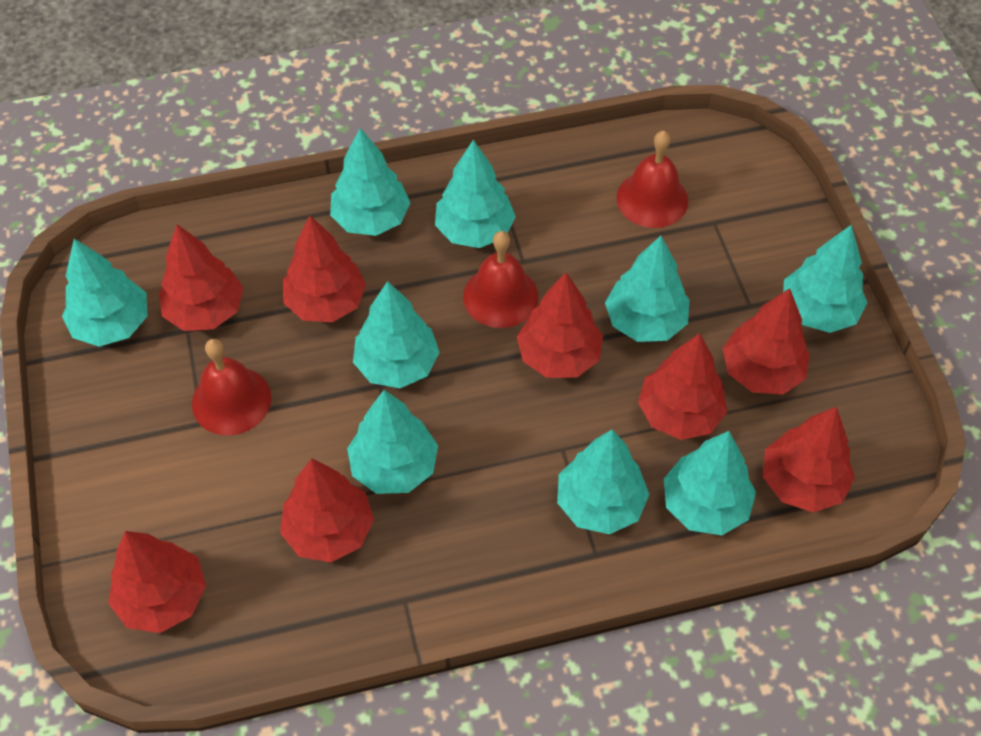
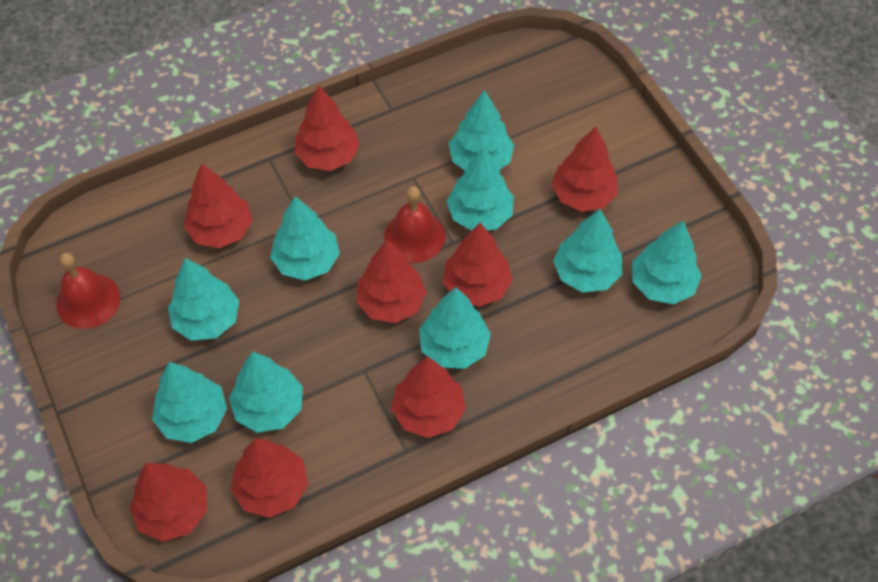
red bell: 3 -> 2

